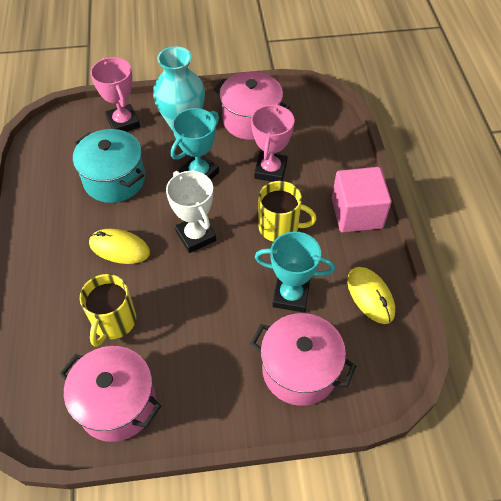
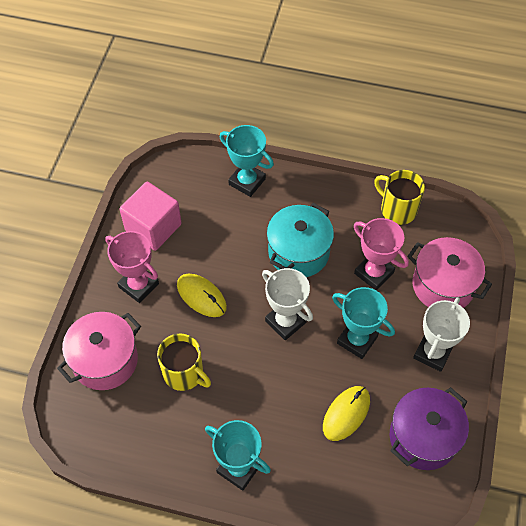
pink pot: 3 -> 2
purple pot: 0 -> 1
turquoise trophy: 2 -> 3
turquoise vase: 1 -> 0
white trophy: 1 -> 2

